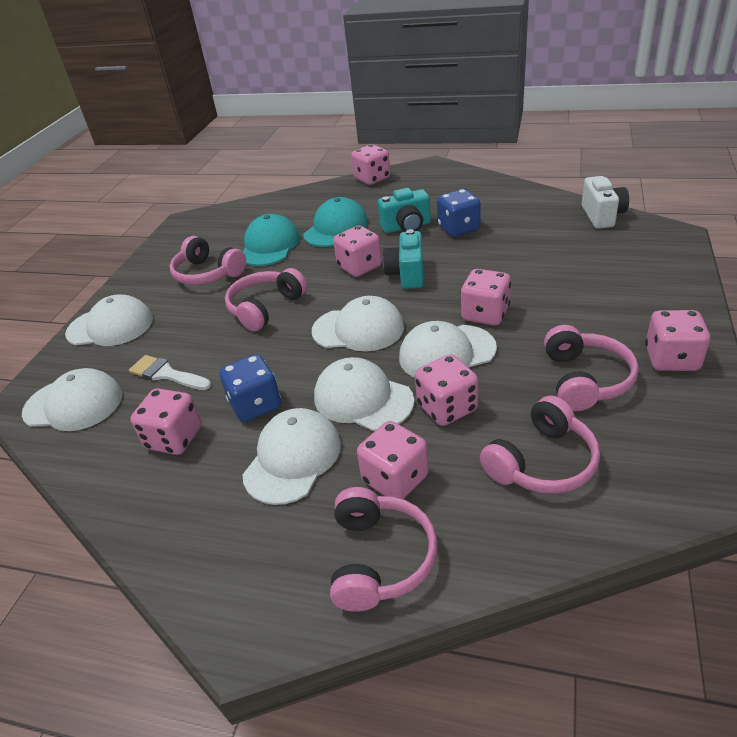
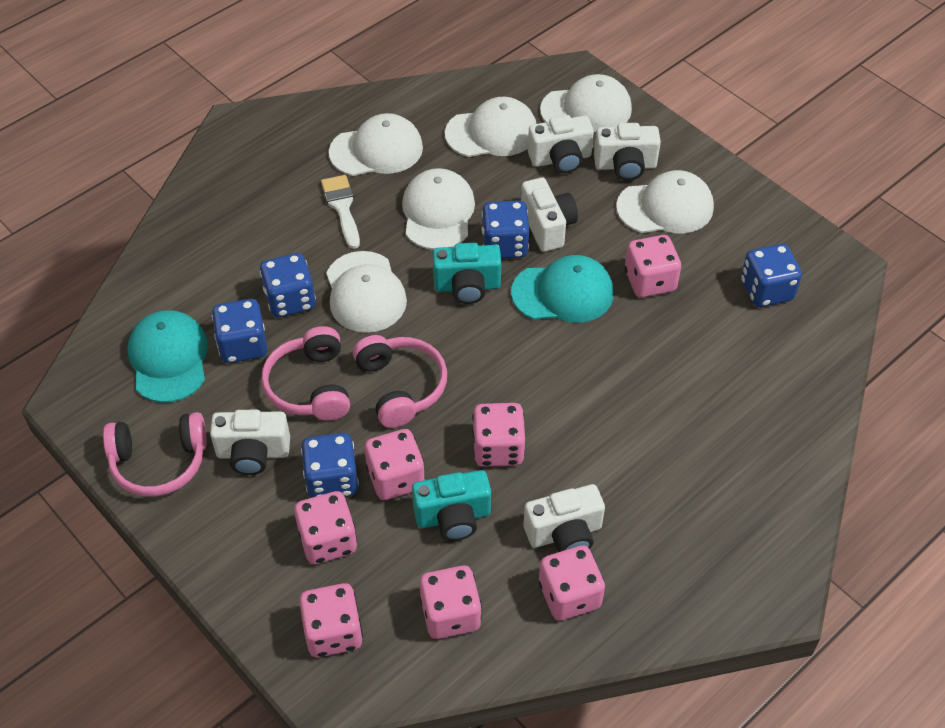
blue dice: 2 -> 5
pink headphones: 5 -> 3
white camera: 1 -> 5

